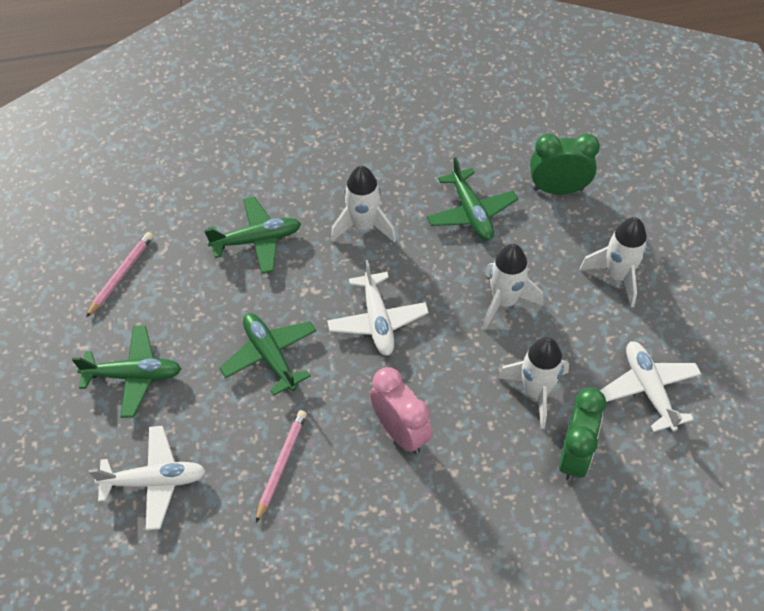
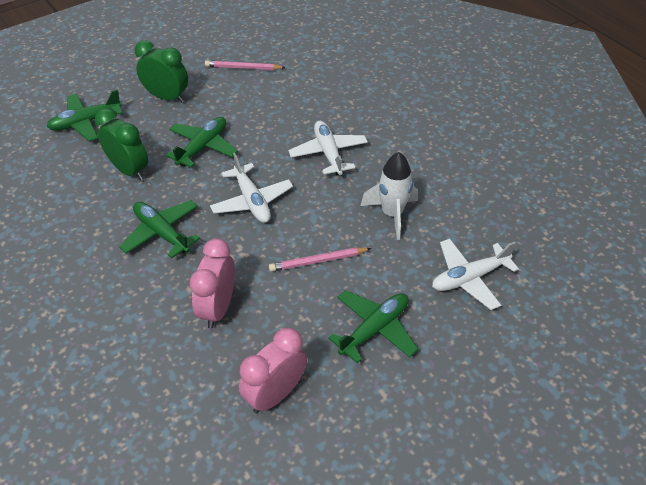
pink clock: 1 -> 2
white rocket: 4 -> 1

